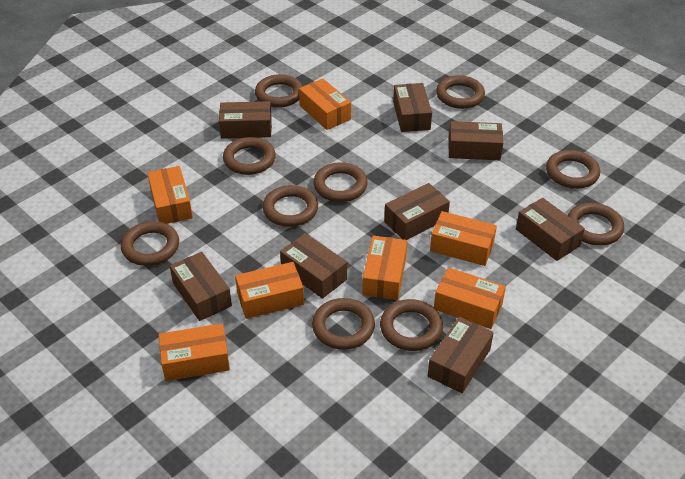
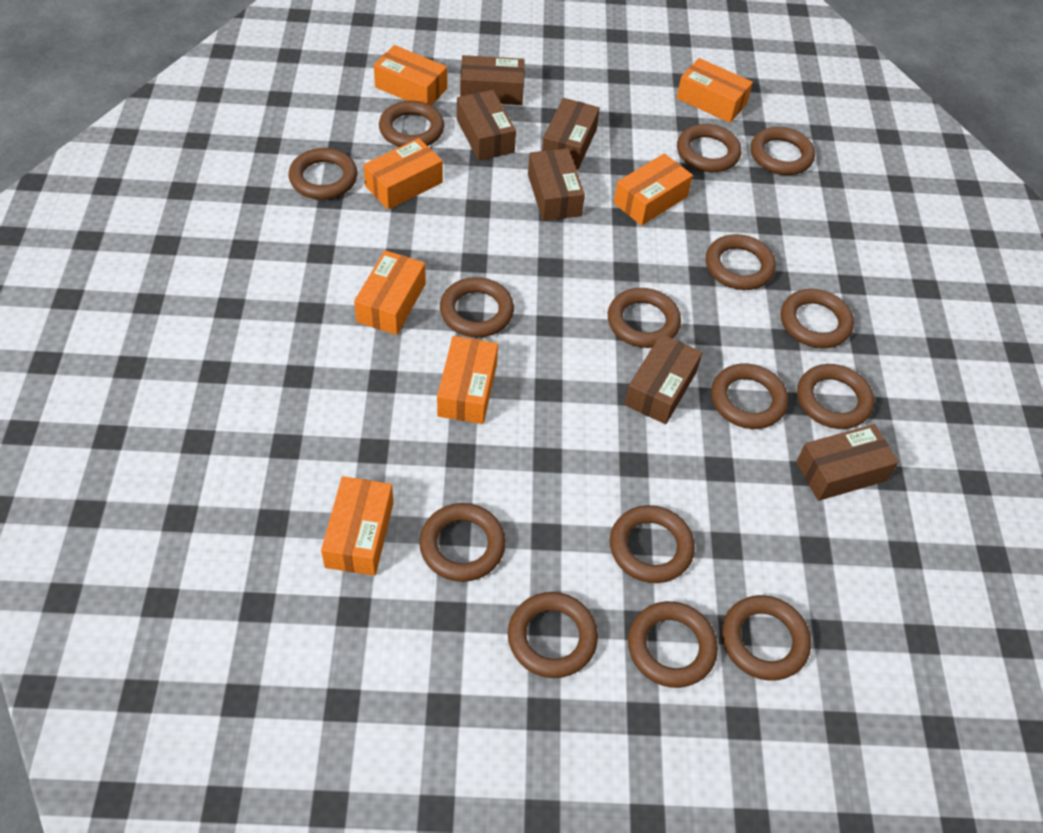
brown box: 8 -> 6
brown ring: 10 -> 15

